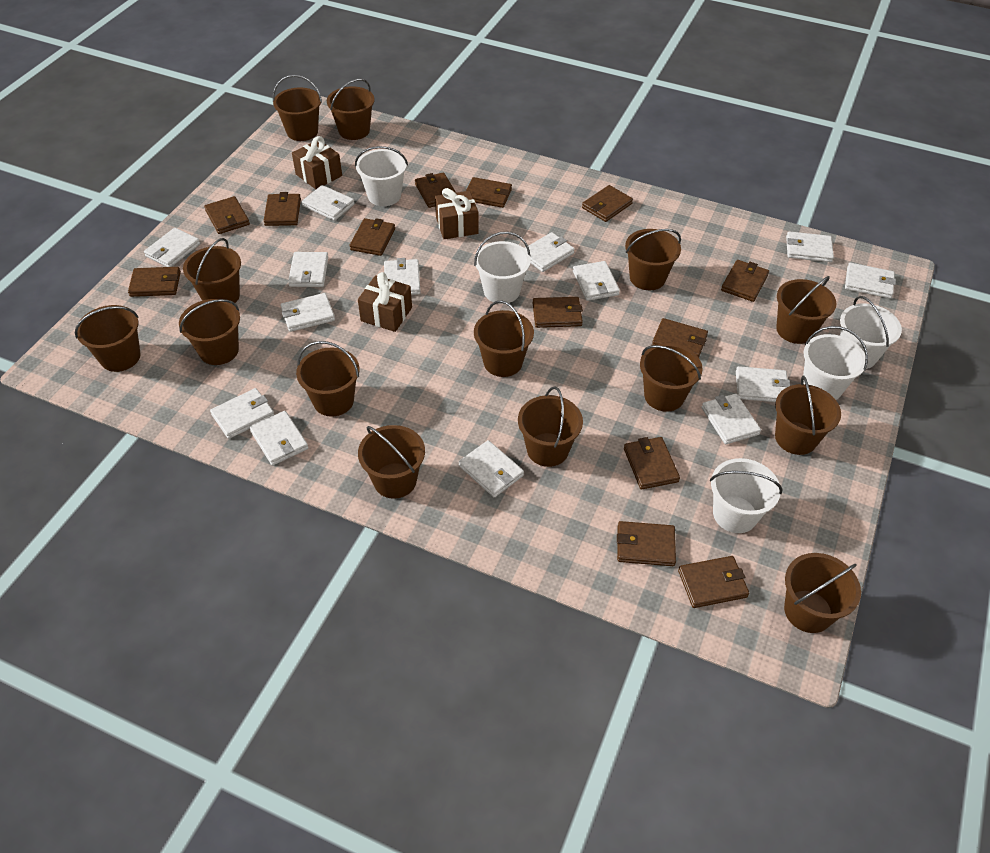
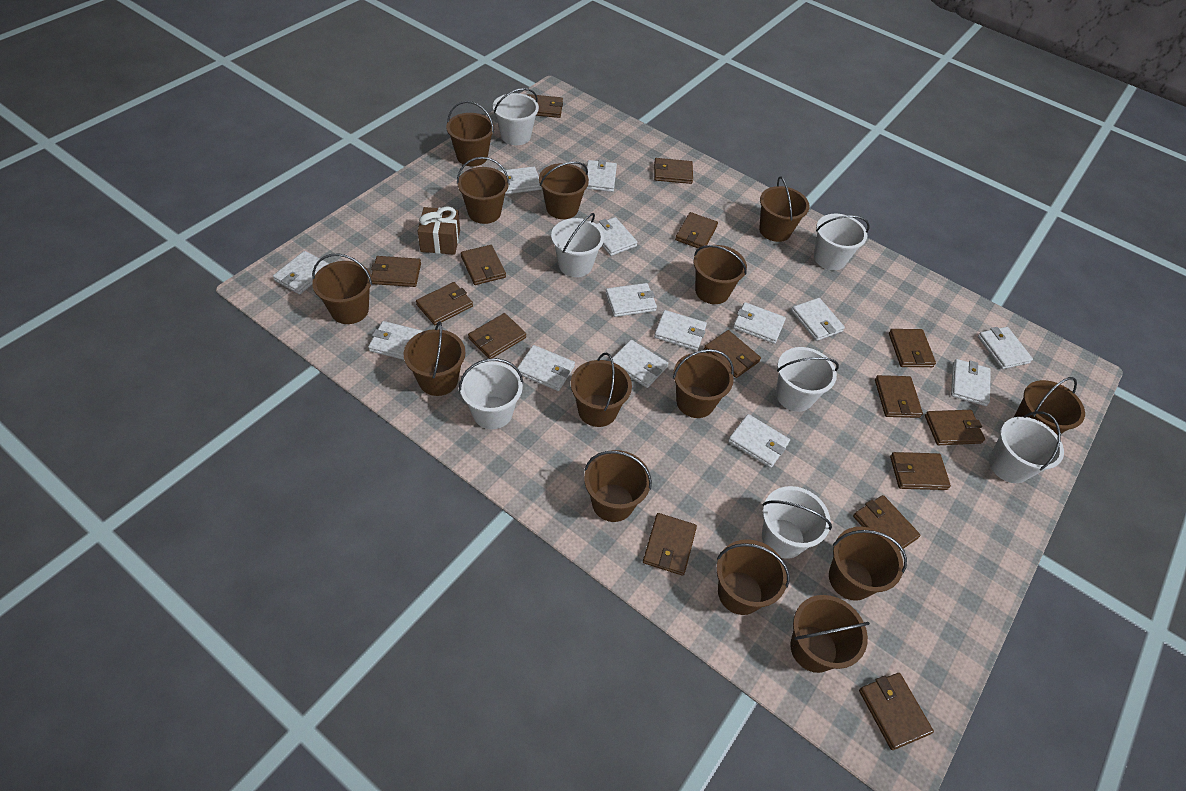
brown gift: 3 -> 1
brown wallet: 13 -> 15
white bucket: 5 -> 7

